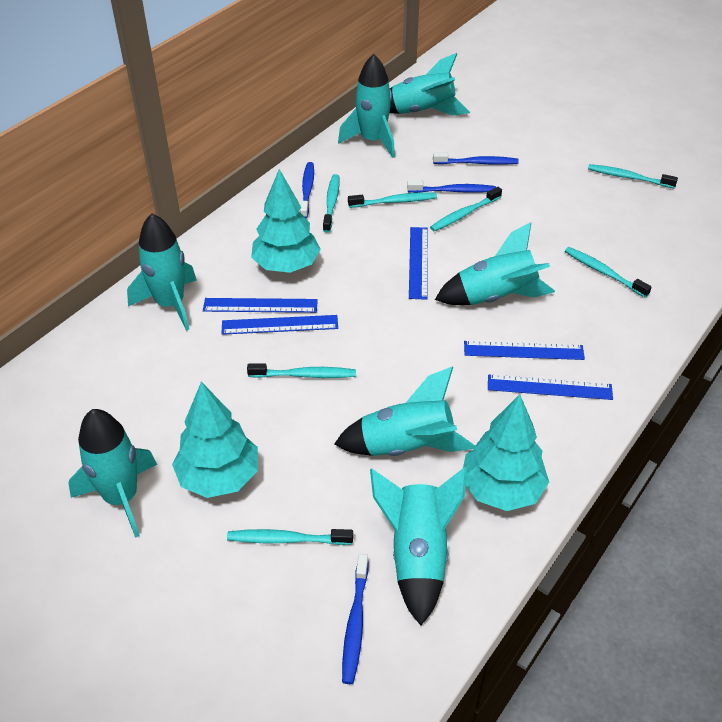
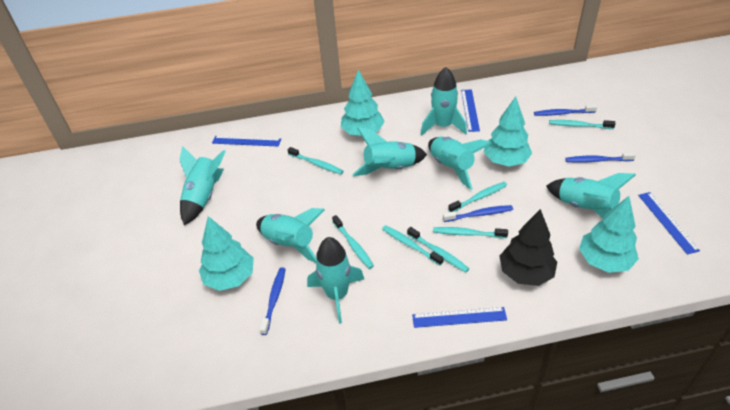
black tree: 0 -> 1
blue ruler: 5 -> 4
turquoise tree: 3 -> 4

